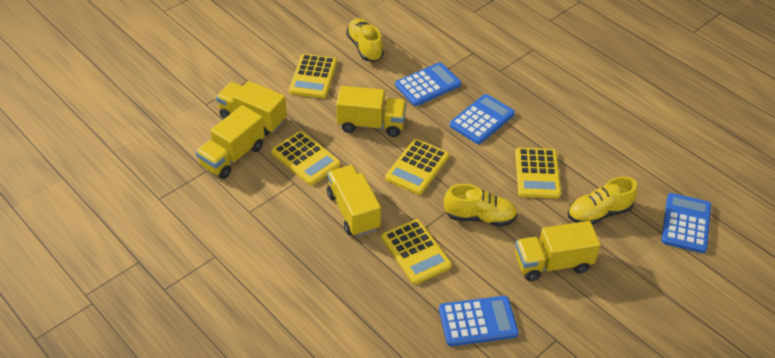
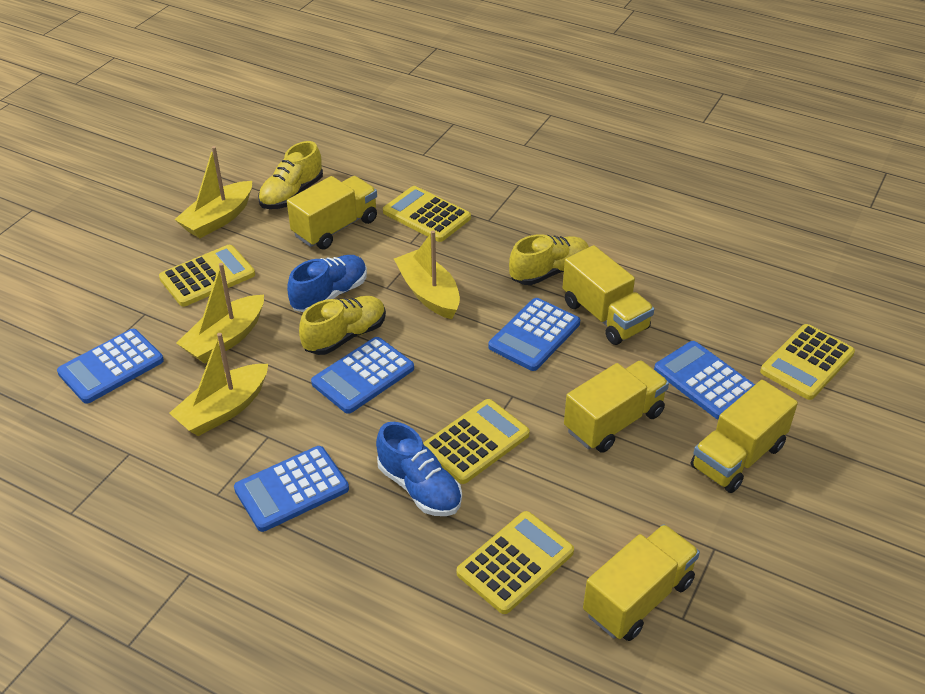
blue calculator: 4 -> 5
blue shoe: 0 -> 2
yellow boat: 0 -> 4

